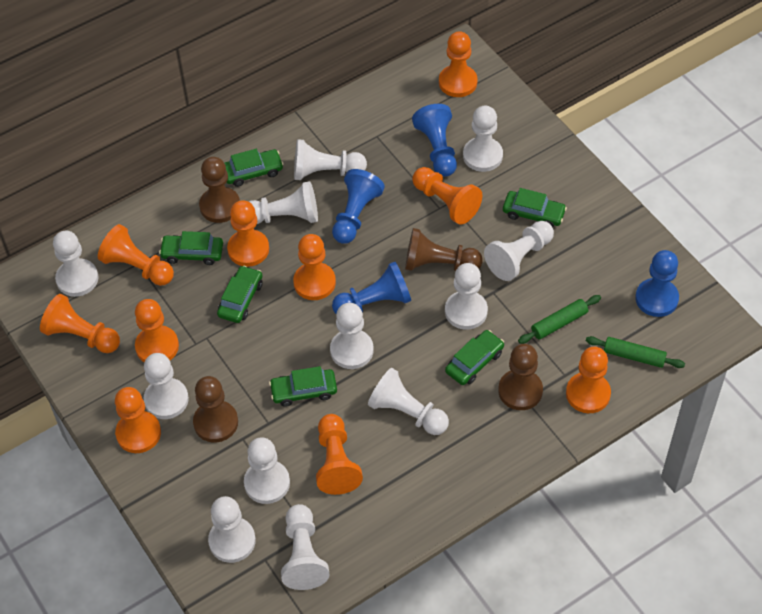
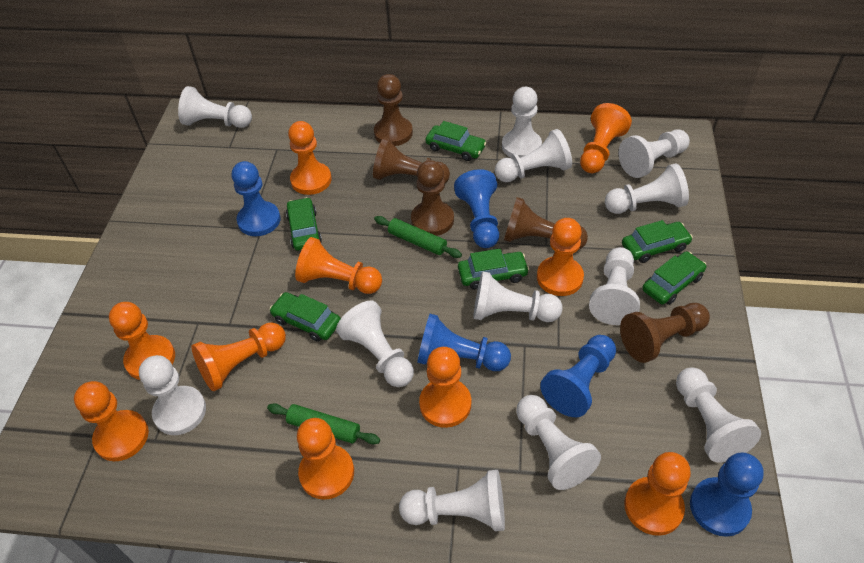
blue pawn: 4 -> 5
brown pawn: 4 -> 5

